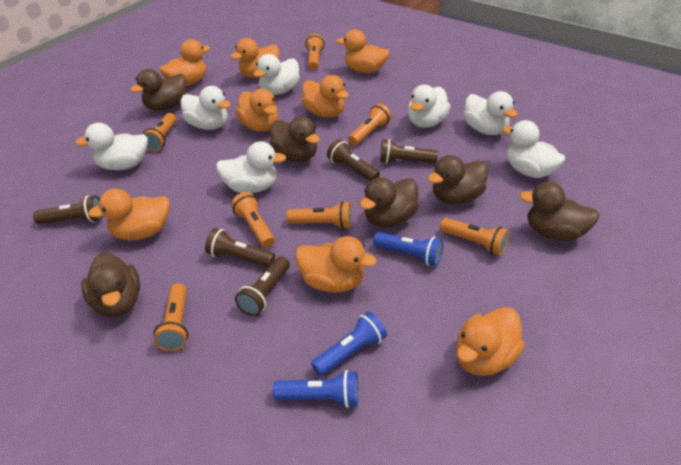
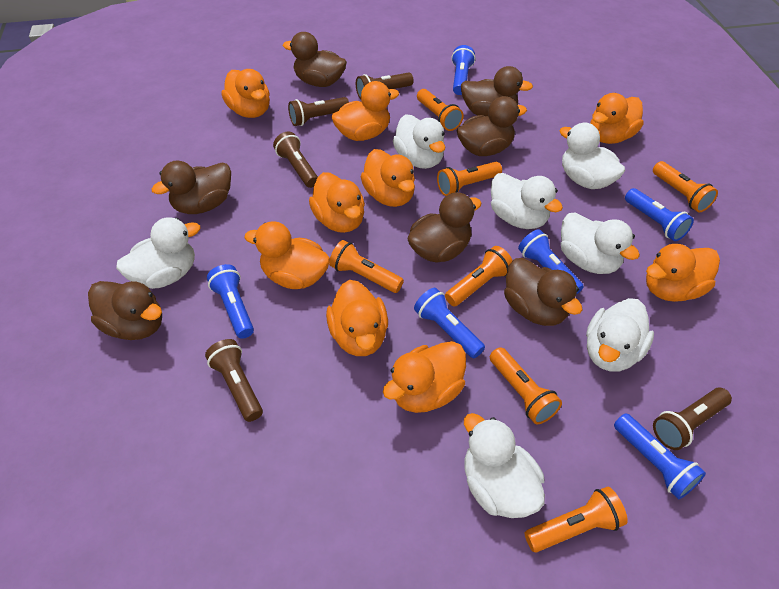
blue flashlight: 3 -> 6
brown duck: 6 -> 7
orange duck: 8 -> 9

